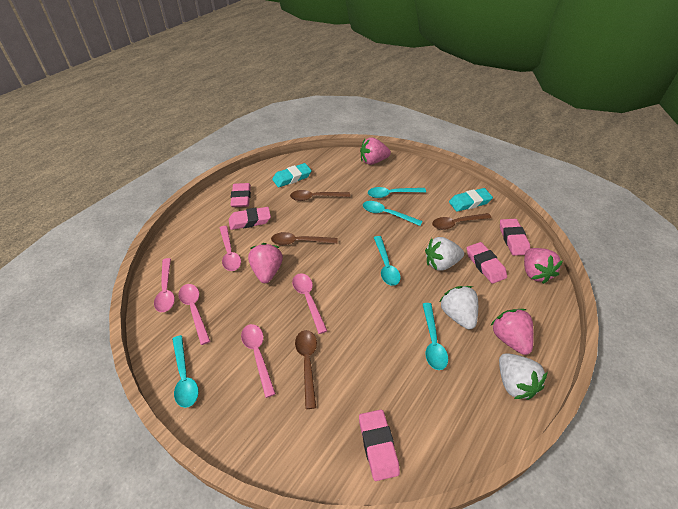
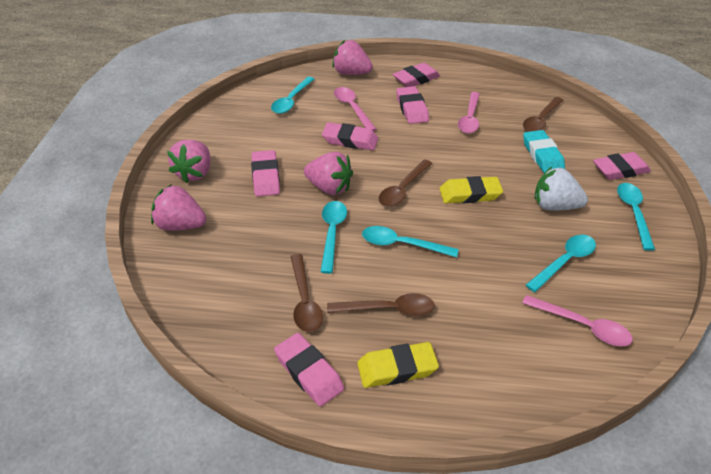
pink eraser: 5 -> 6
pink spoon: 5 -> 3
turquoise eraser: 2 -> 1
white strawberry: 3 -> 1
yellow eraser: 0 -> 2

